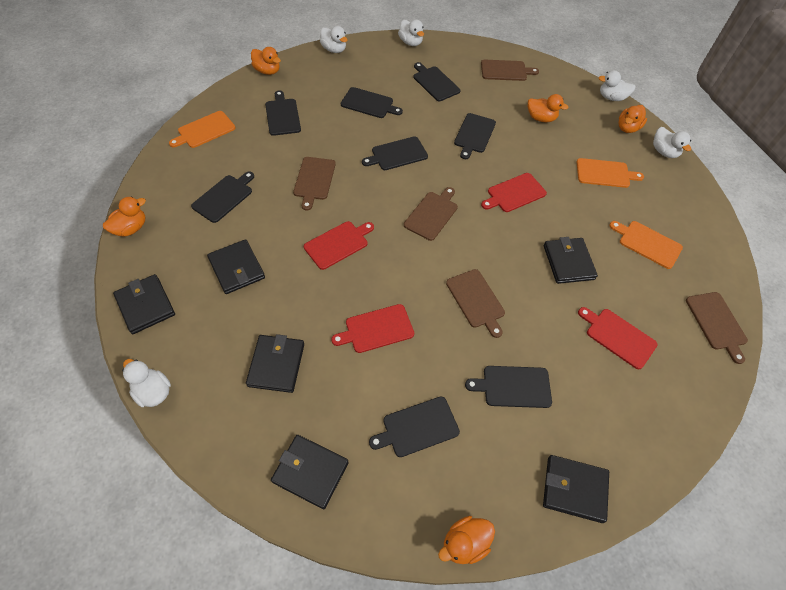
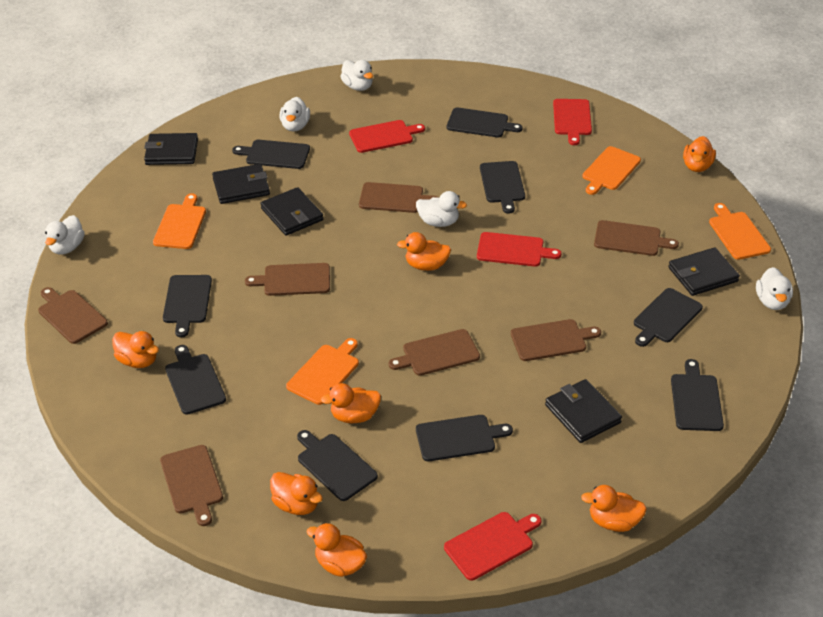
black cutting board: 8 -> 9
black wallet: 6 -> 5
brown cutting board: 5 -> 7
orange cutting board: 3 -> 4
orange duck: 5 -> 7

